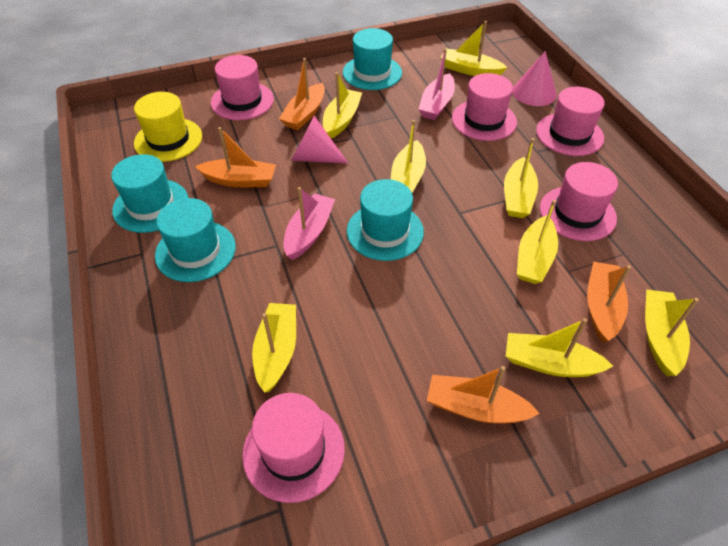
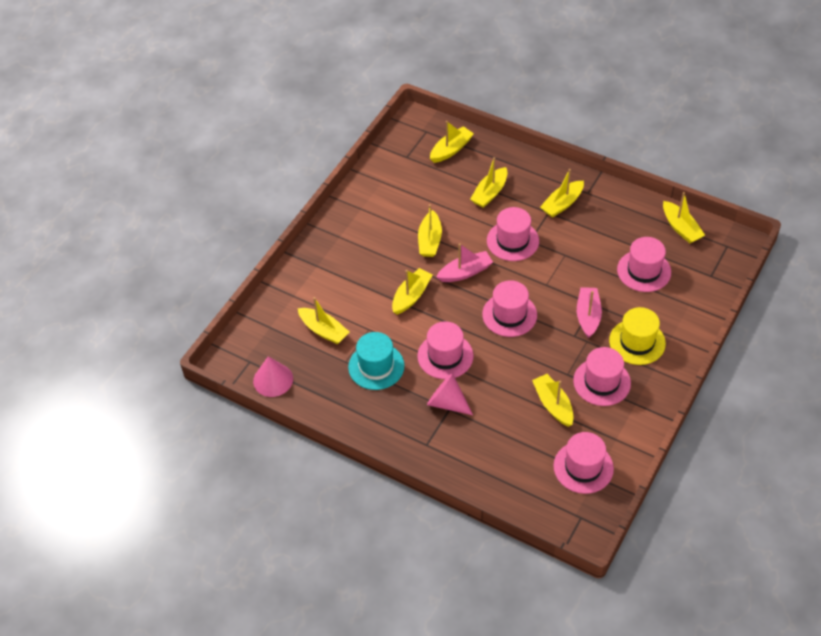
orange boat: 4 -> 0
pink hat: 5 -> 6
turquoise hat: 4 -> 1

